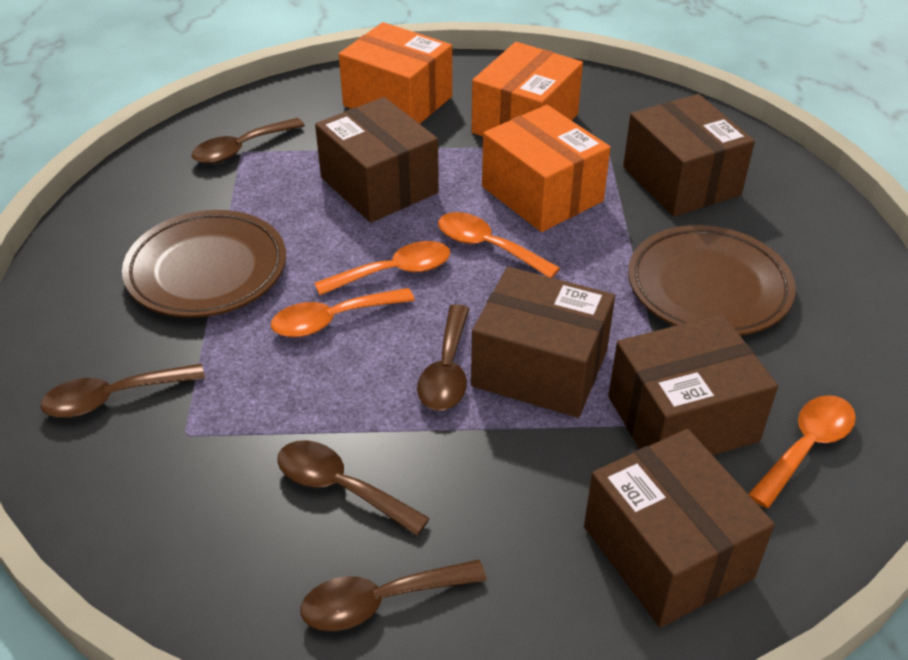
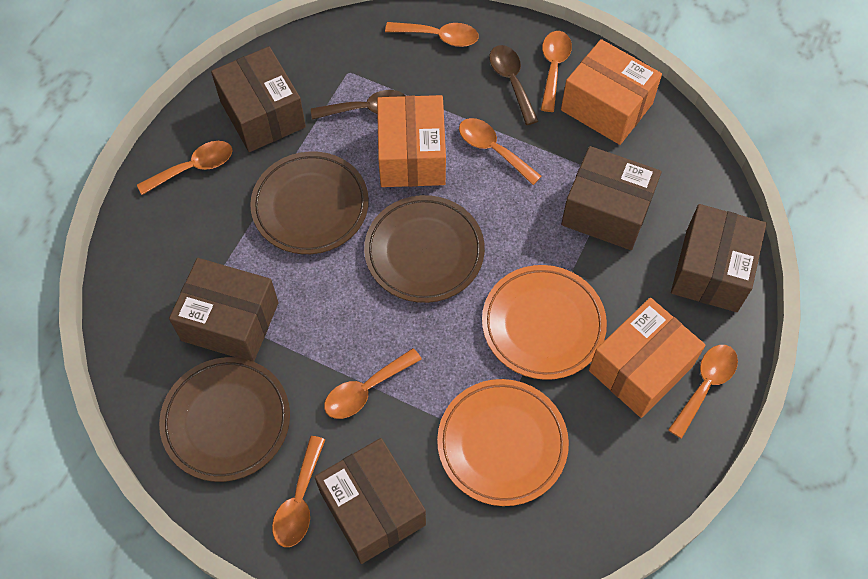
brown plate: 2 -> 3
brown spoon: 5 -> 2
orange plate: 0 -> 2
orange spoon: 4 -> 7

